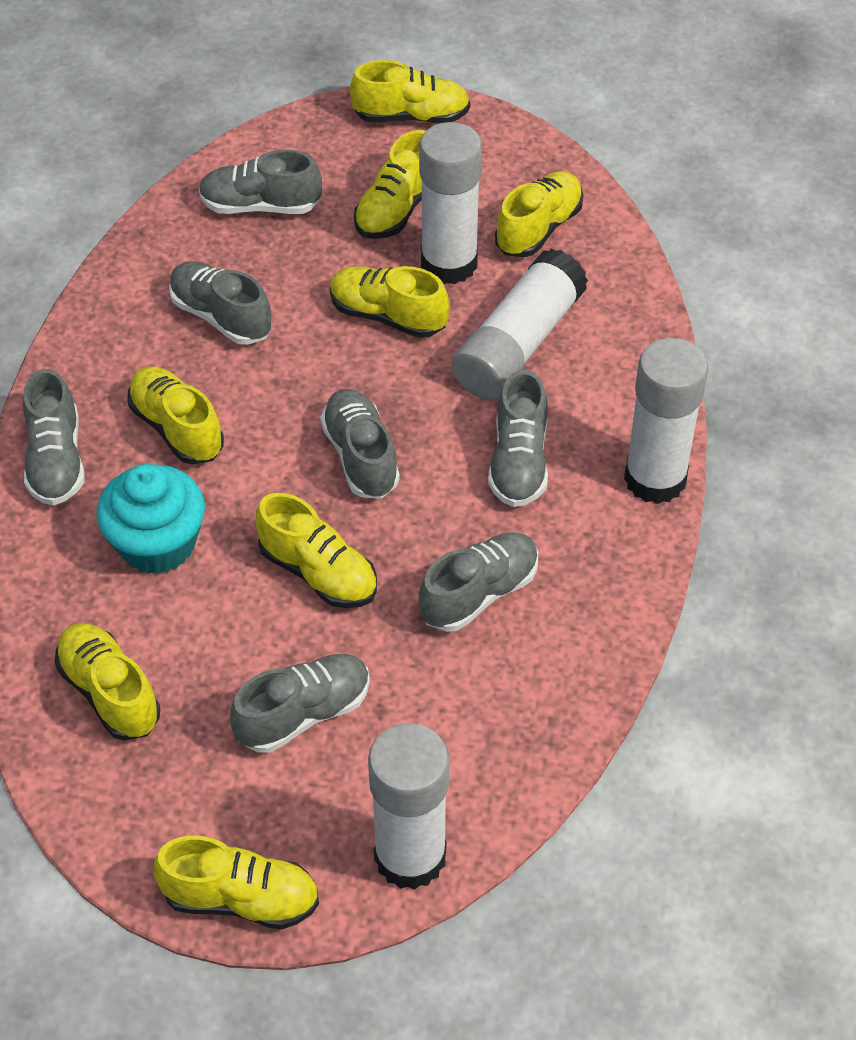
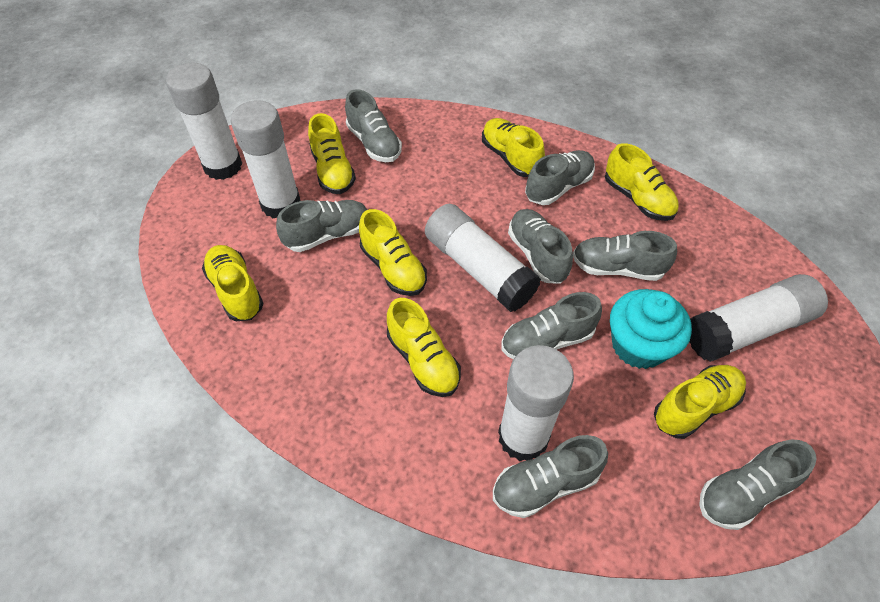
grey shoe: 7 -> 8
white glue stick: 4 -> 5
yellow shoe: 8 -> 7

